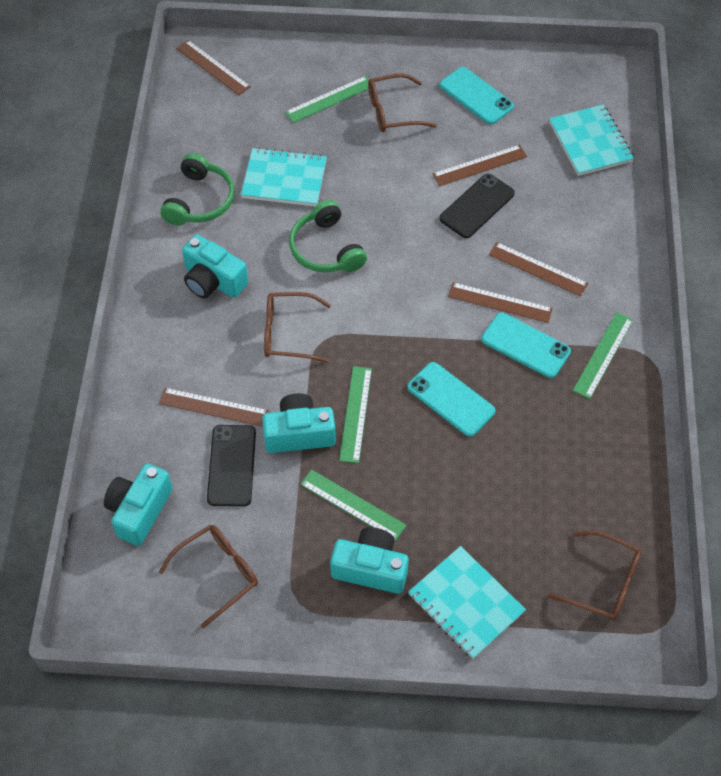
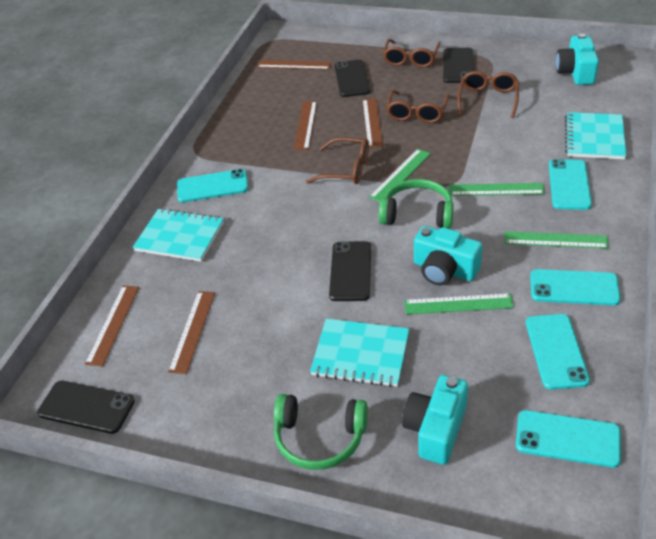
black phone: 2 -> 4
turquoise camera: 4 -> 3
turquoise phone: 3 -> 5

